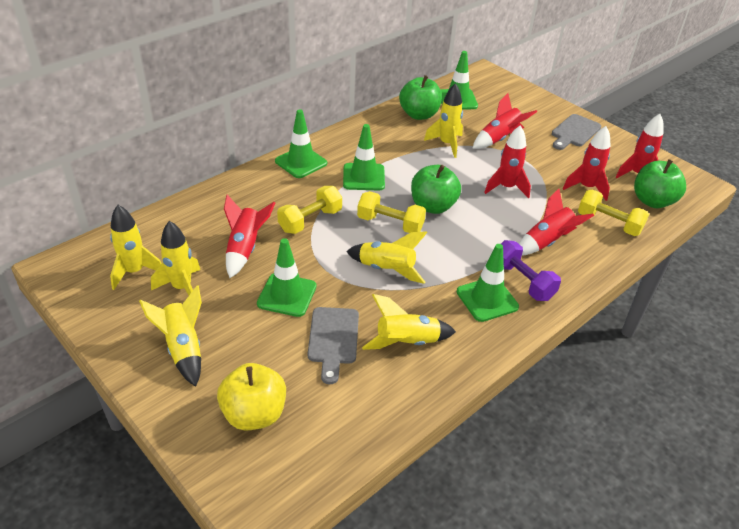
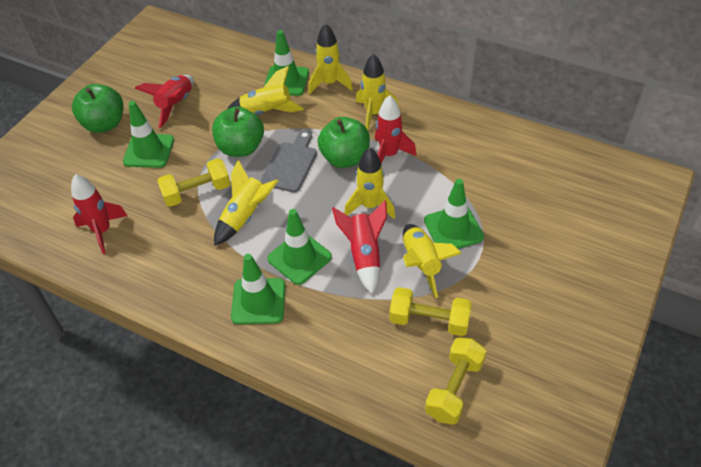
grey cutting board: 2 -> 1
purple dumbbell: 1 -> 0
red rocket: 6 -> 4
yellow apple: 1 -> 0

